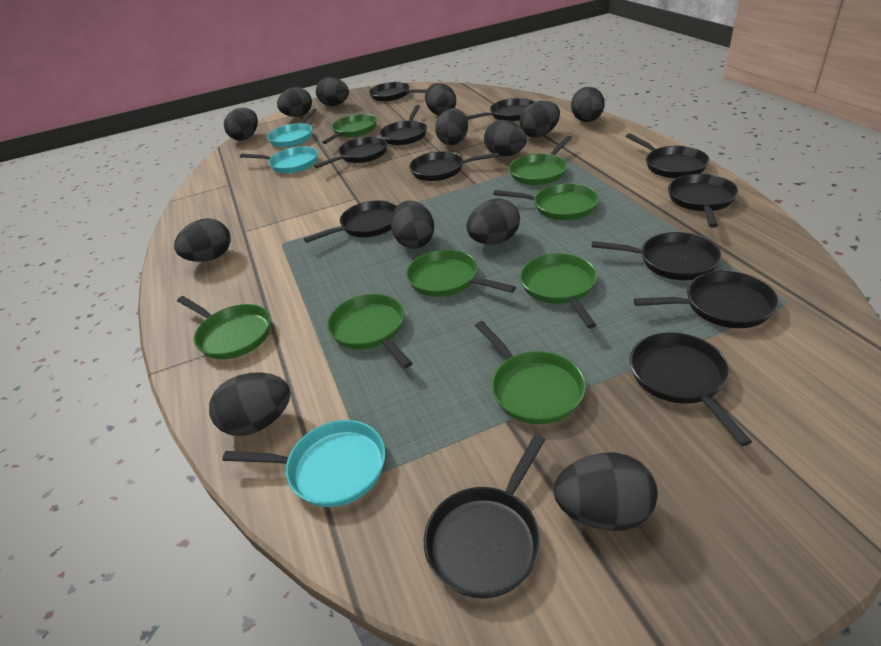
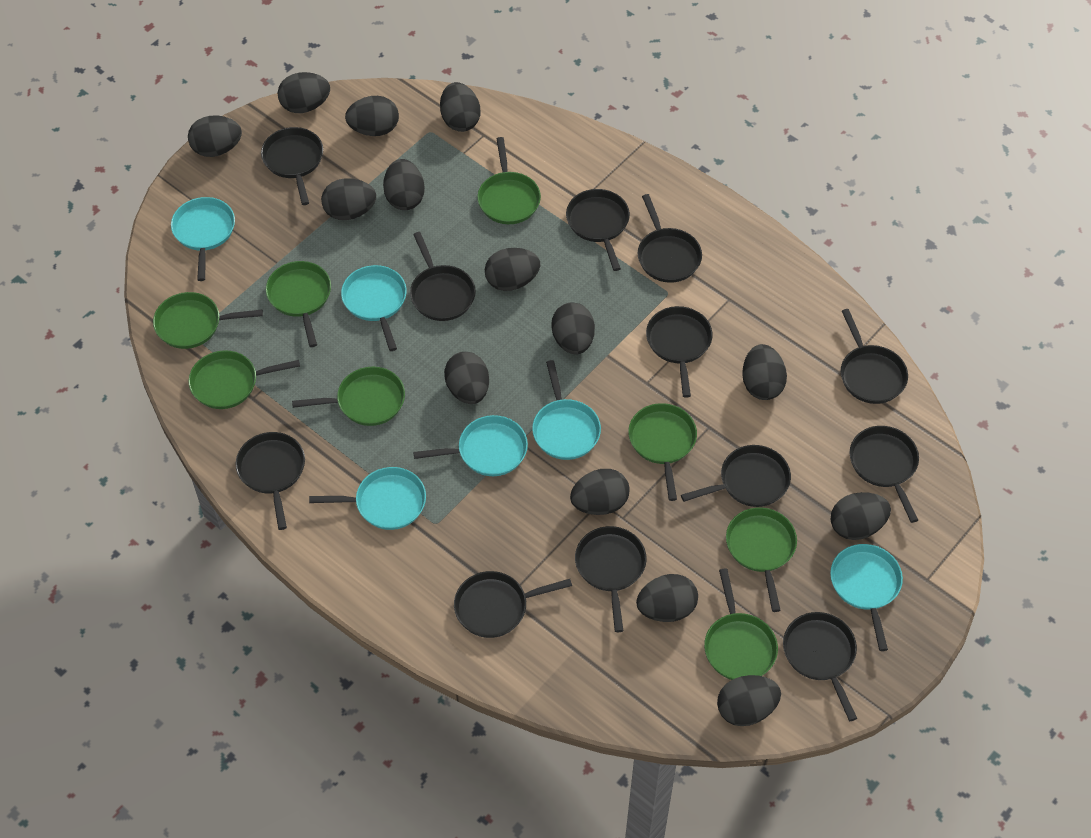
black egg: 13 -> 14
turquoise pan: 3 -> 6

